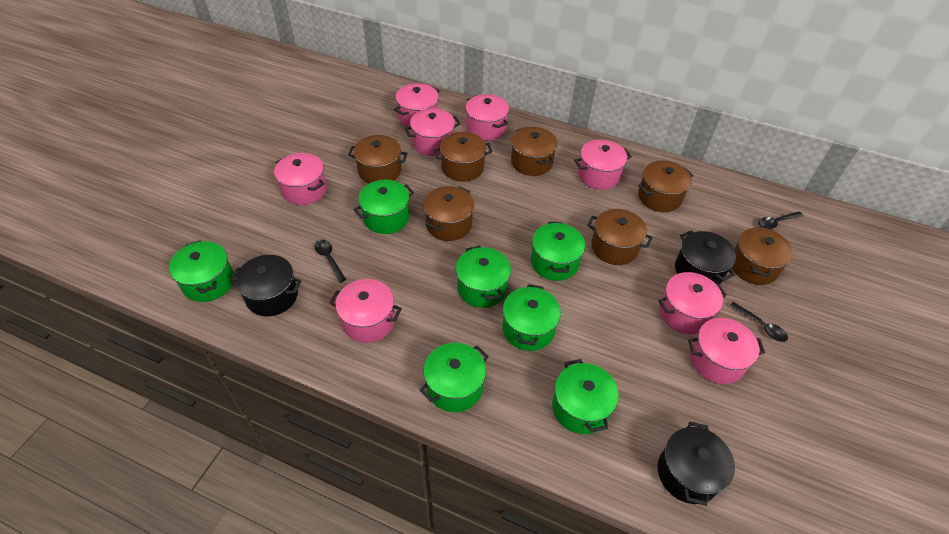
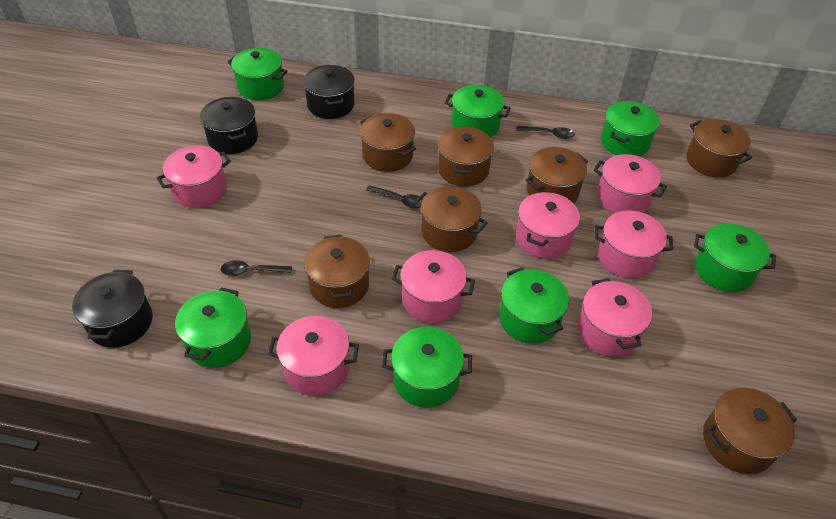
pink pot: 8 -> 7

